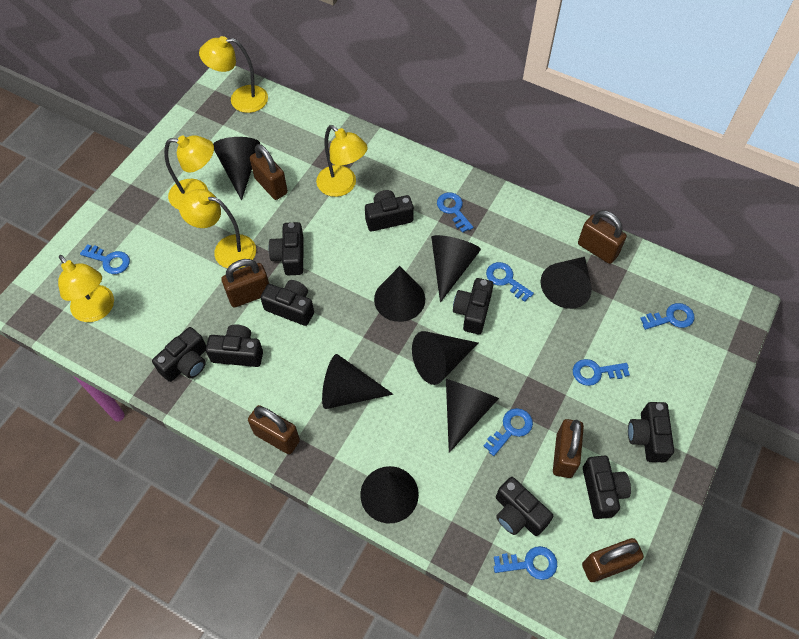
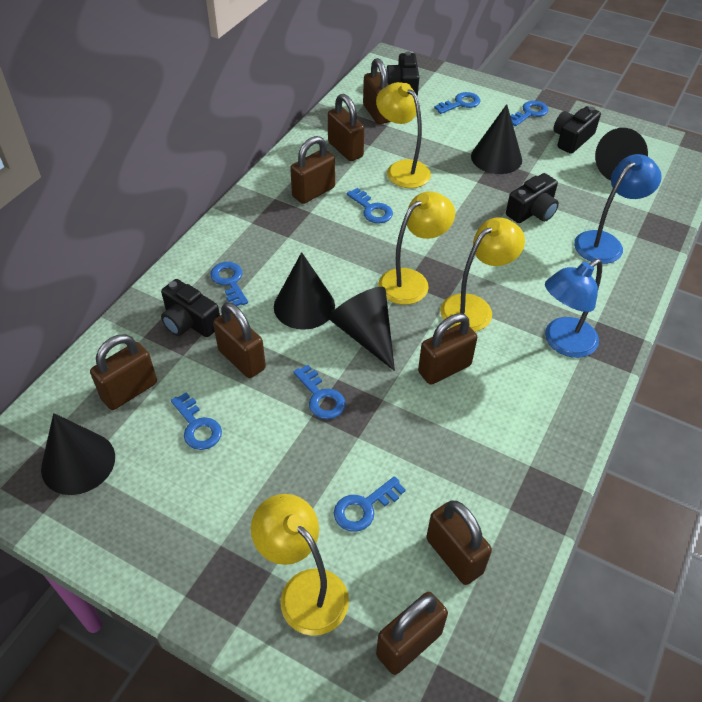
black camera: 9 -> 4
black cone: 8 -> 5
blue lamp: 0 -> 2
brown padlock: 6 -> 8
yellow lamp: 5 -> 4

